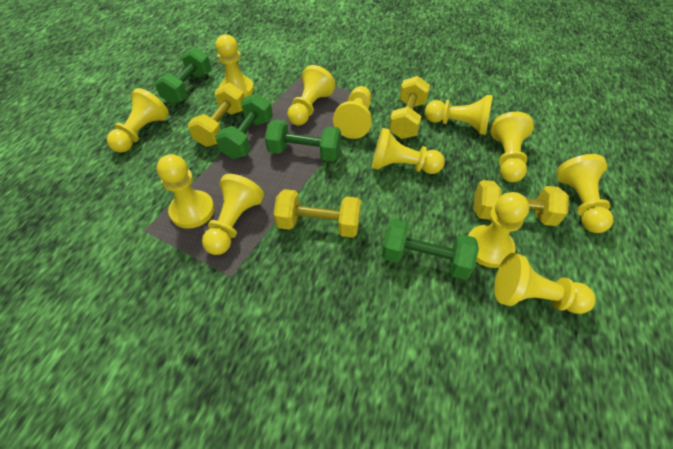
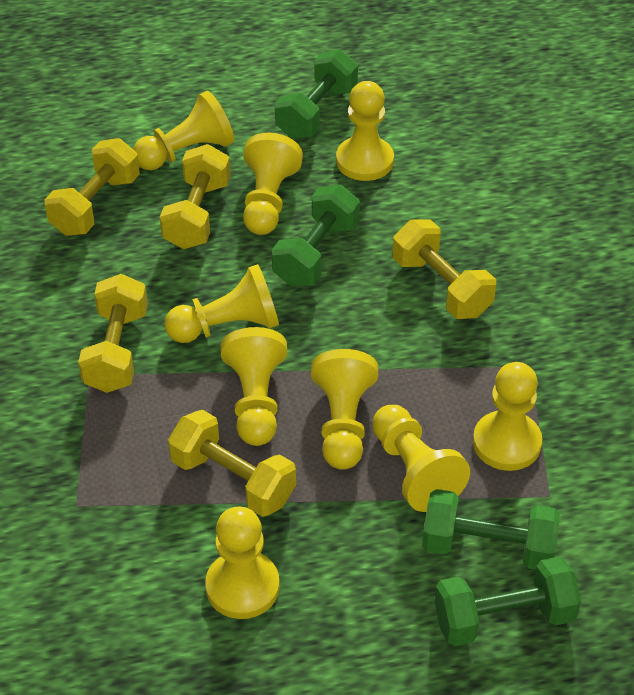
yellow dumbbell: 4 -> 5
yellow pawn: 12 -> 9

